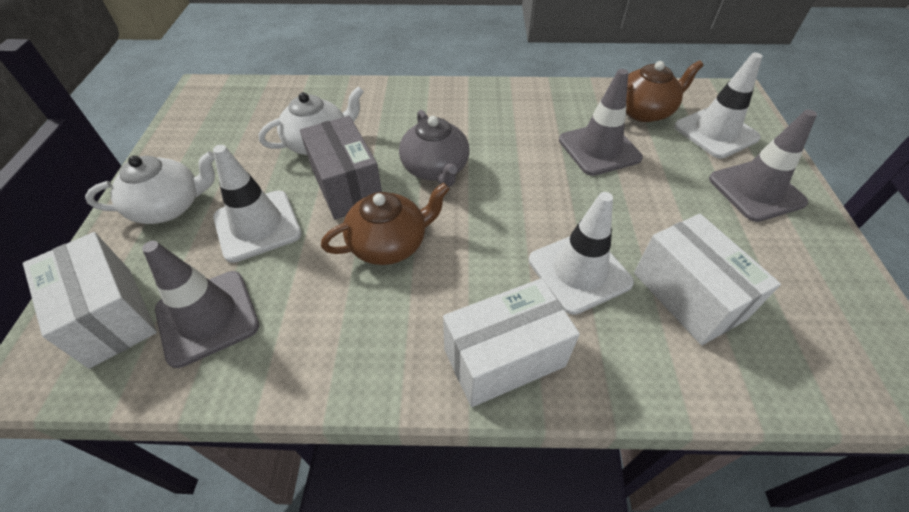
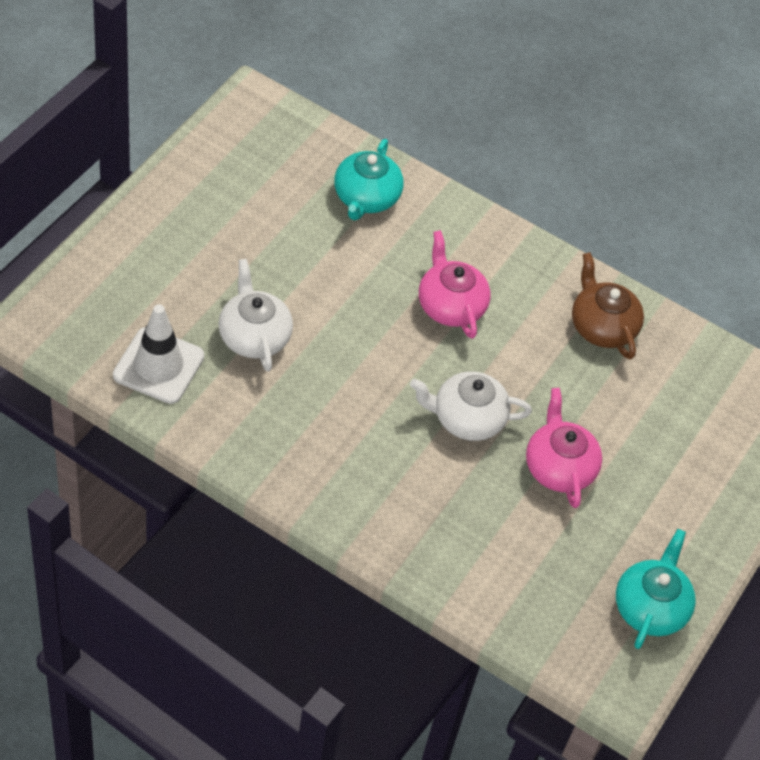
brown teapot: 2 -> 1
grey box: 1 -> 0
grey teapot: 1 -> 0
grey traffic cone: 3 -> 0
pink teapot: 0 -> 2
turquoise teapot: 0 -> 2
white box: 3 -> 0
white traffic cone: 3 -> 1

